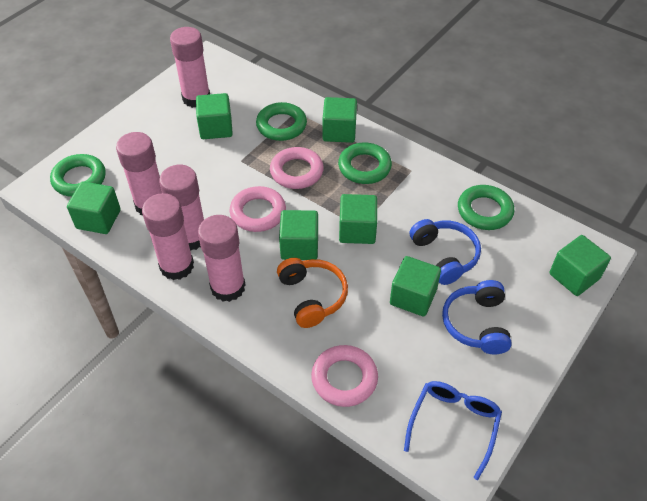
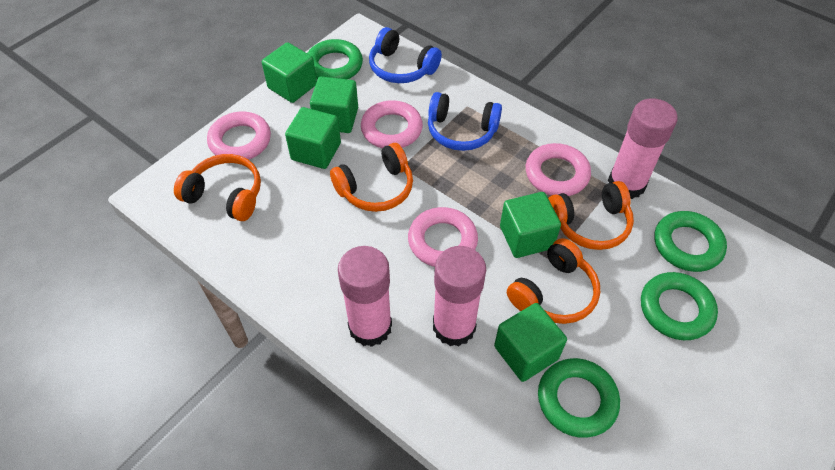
blue glasses: 1 -> 0
green cube: 7 -> 5
orange headphones: 1 -> 4
pink glue stick: 5 -> 3
pink ring: 3 -> 4

